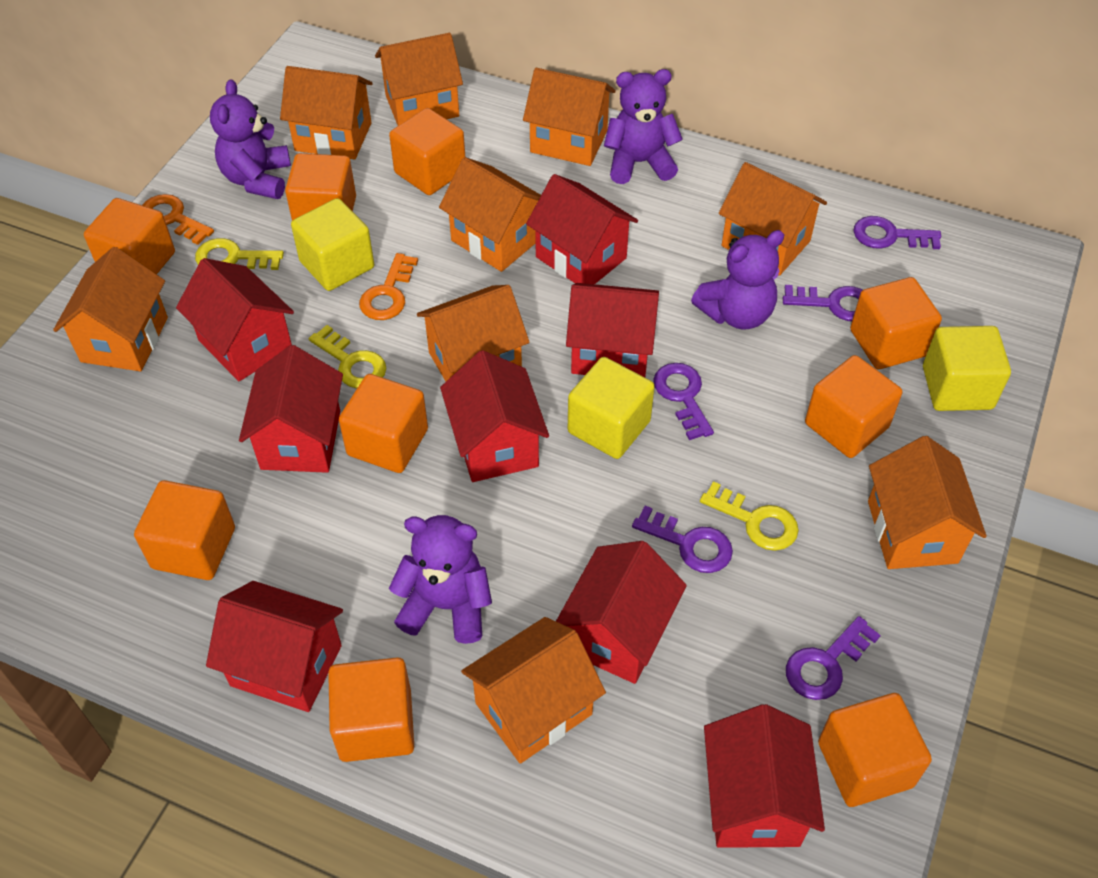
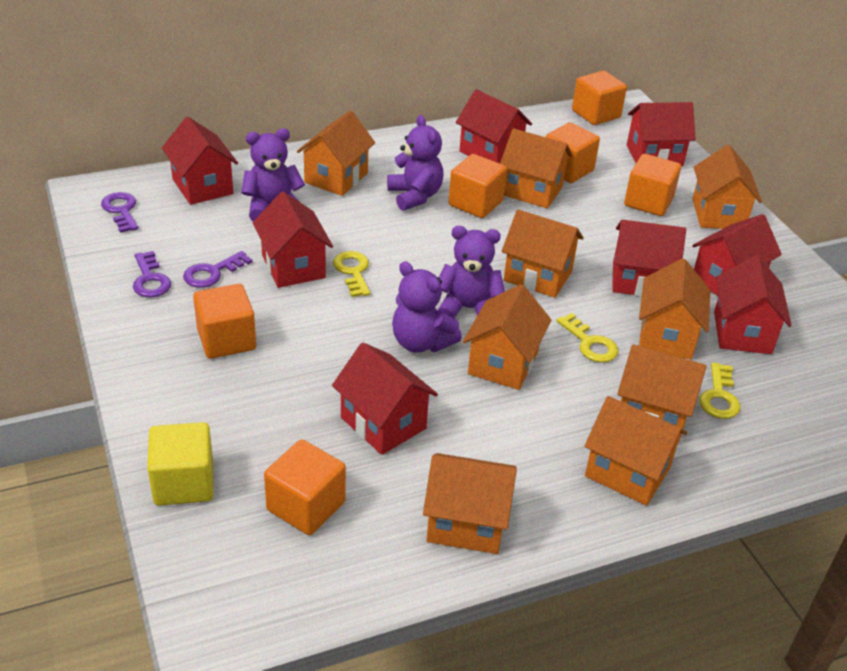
orange cube: 9 -> 6
orange key: 2 -> 0
purple key: 5 -> 3
yellow cube: 3 -> 1

